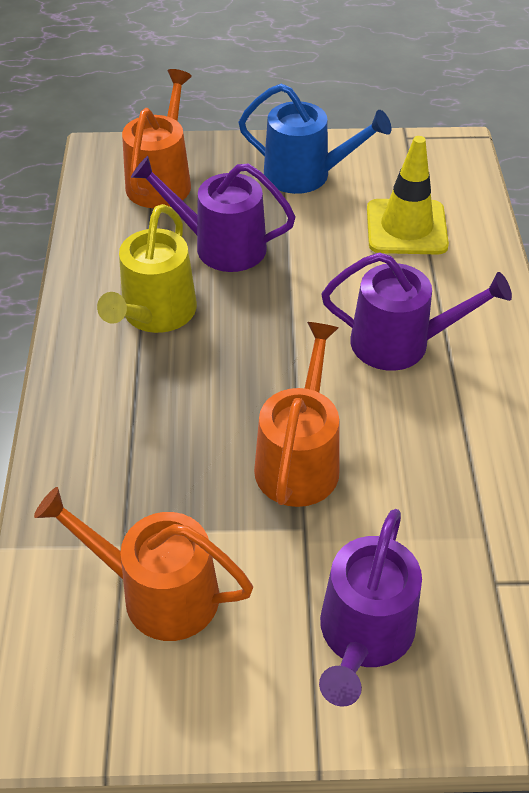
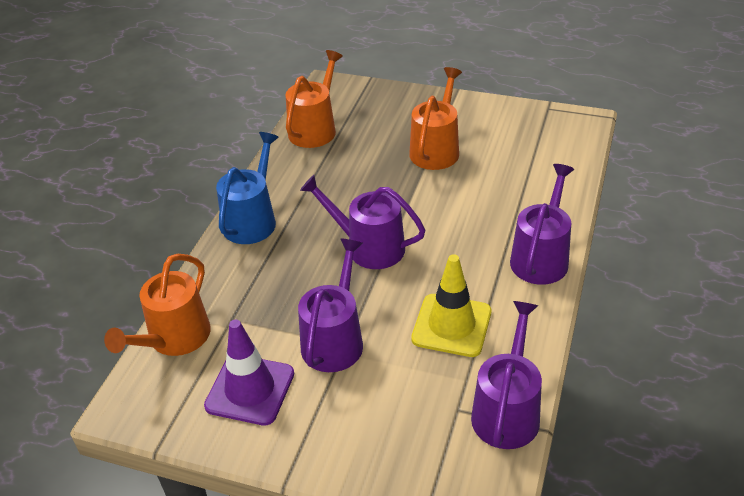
purple traffic cone: 0 -> 1
purple watering can: 3 -> 4
yellow watering can: 1 -> 0

